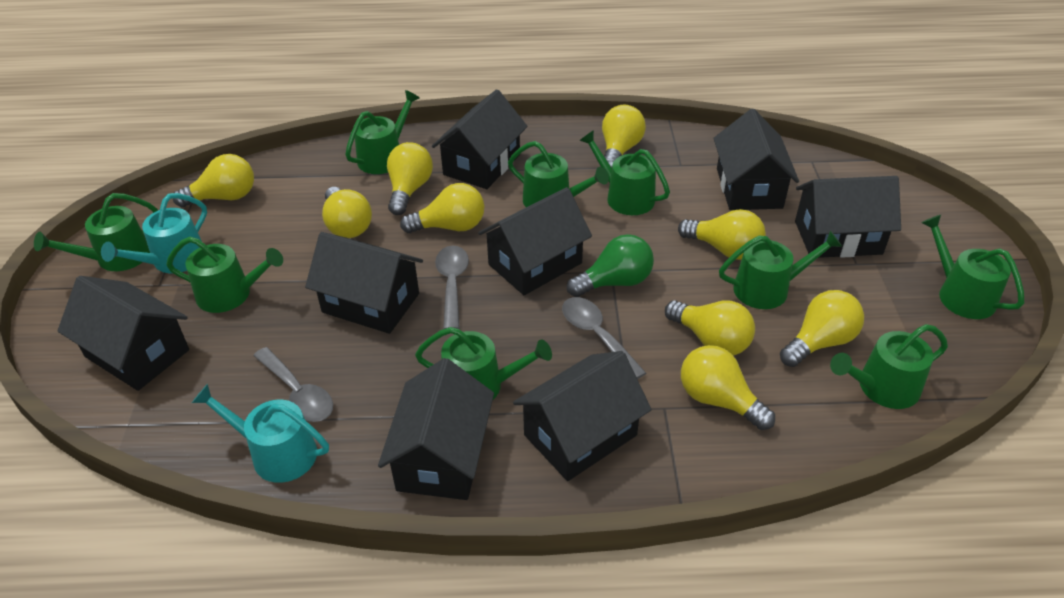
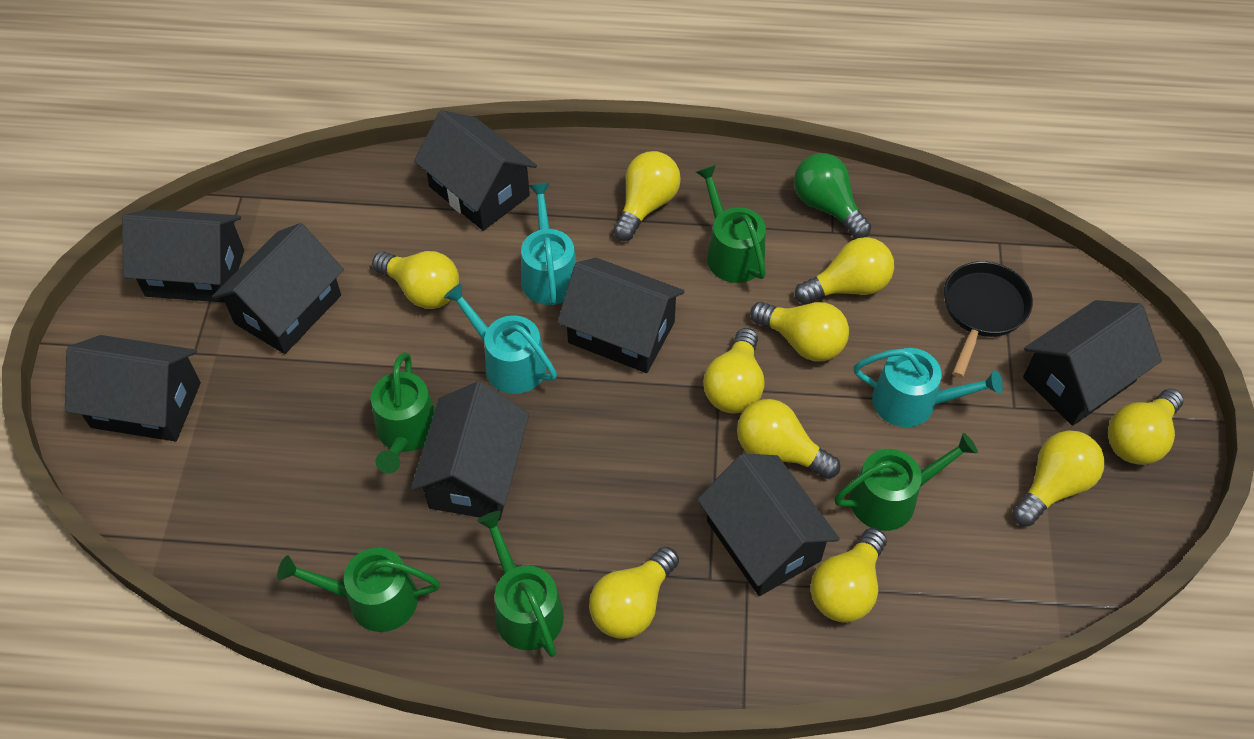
black pan: 0 -> 1
green watering can: 9 -> 5
grey spoon: 3 -> 0
turquoise watering can: 2 -> 3
yellow light bulb: 9 -> 10

